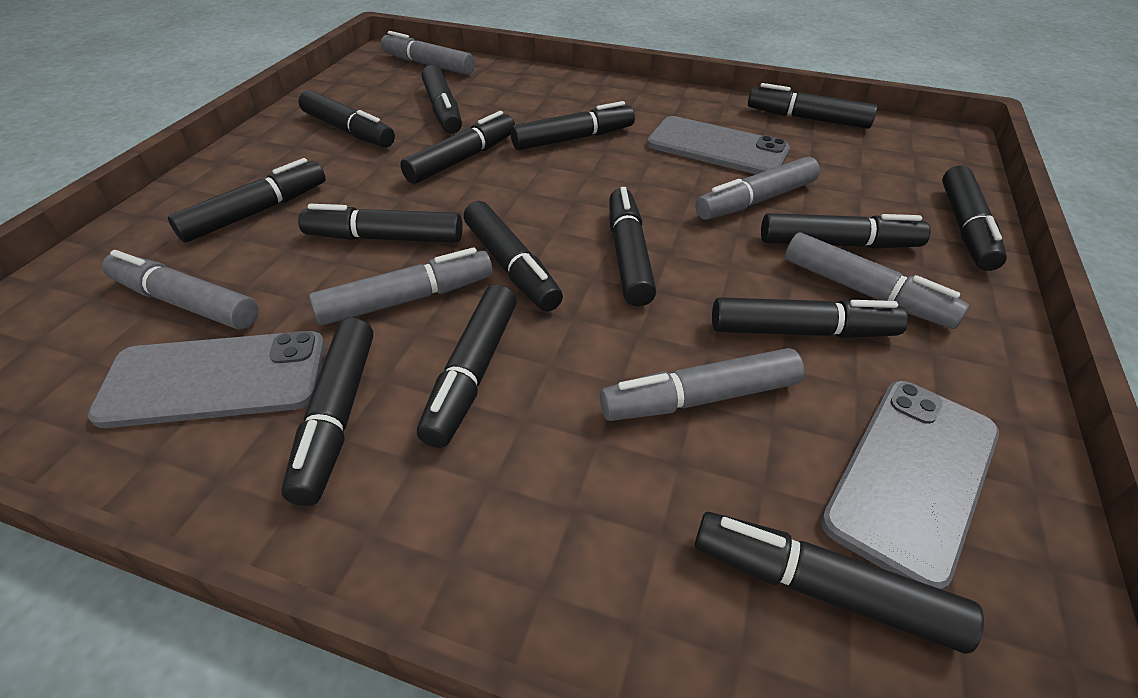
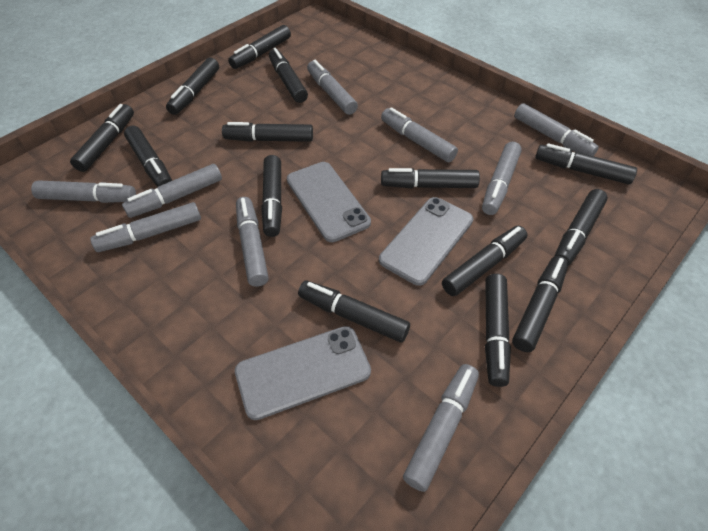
black marker: 15 -> 14
grey marker: 6 -> 9

